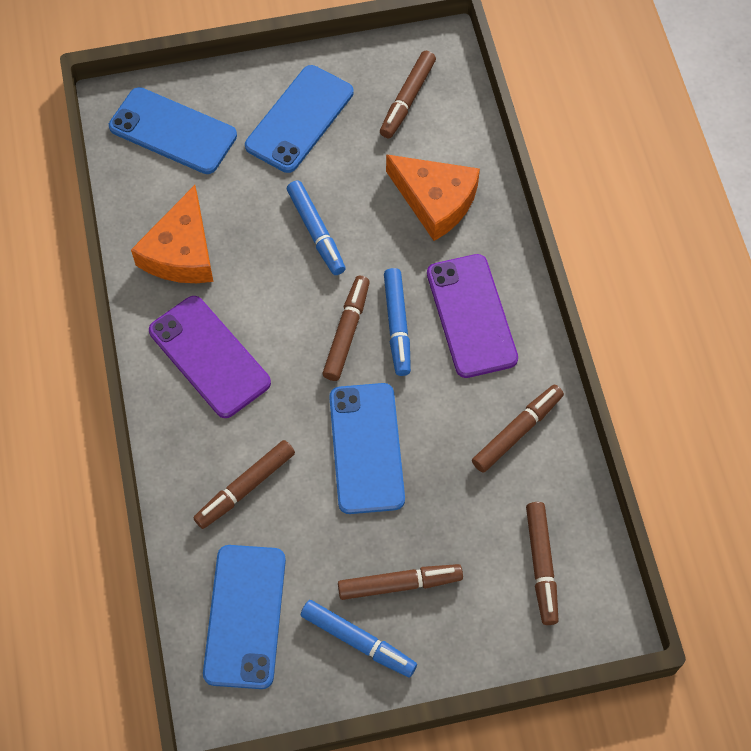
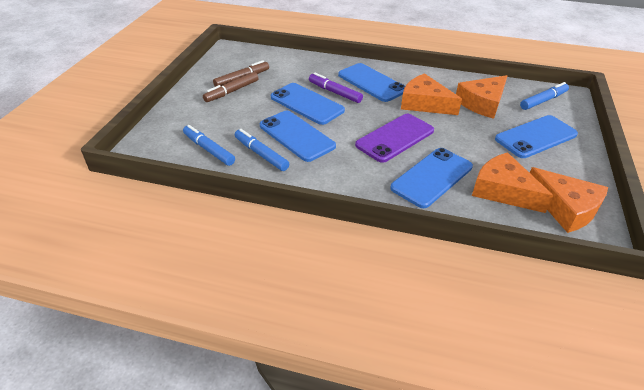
blue phone: 4 -> 5
brown marker: 6 -> 2
orange cheese: 2 -> 4
purple marker: 0 -> 1
purple phone: 2 -> 1

